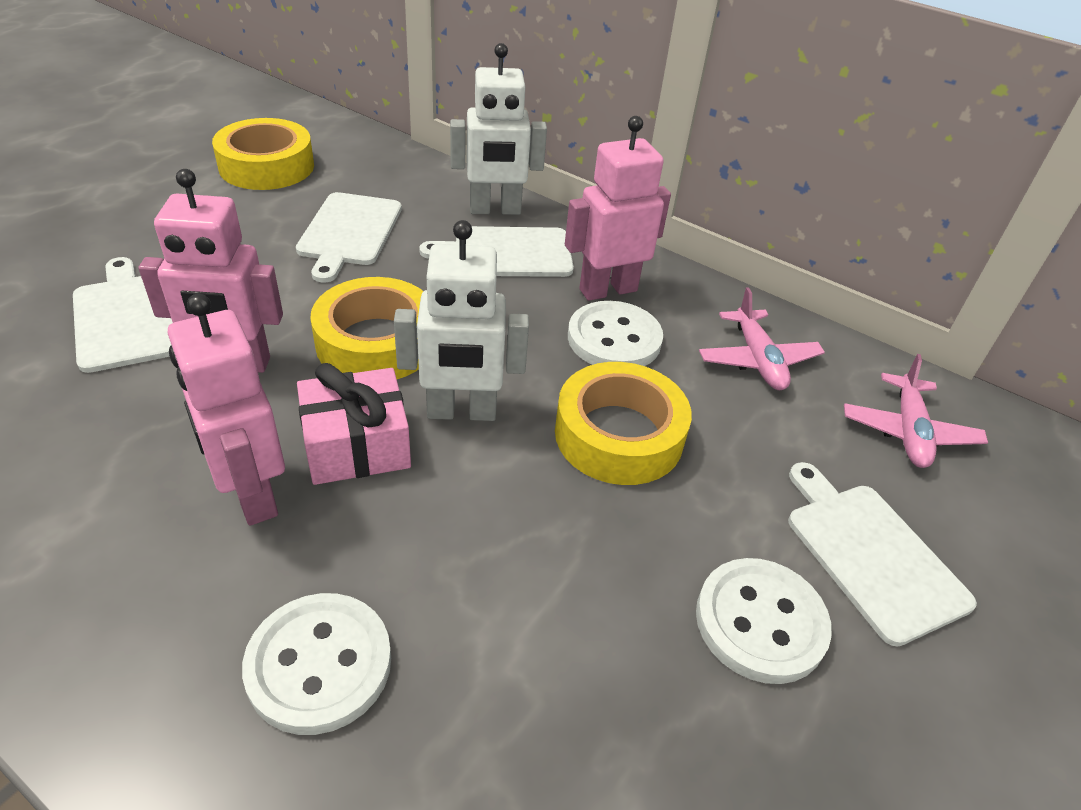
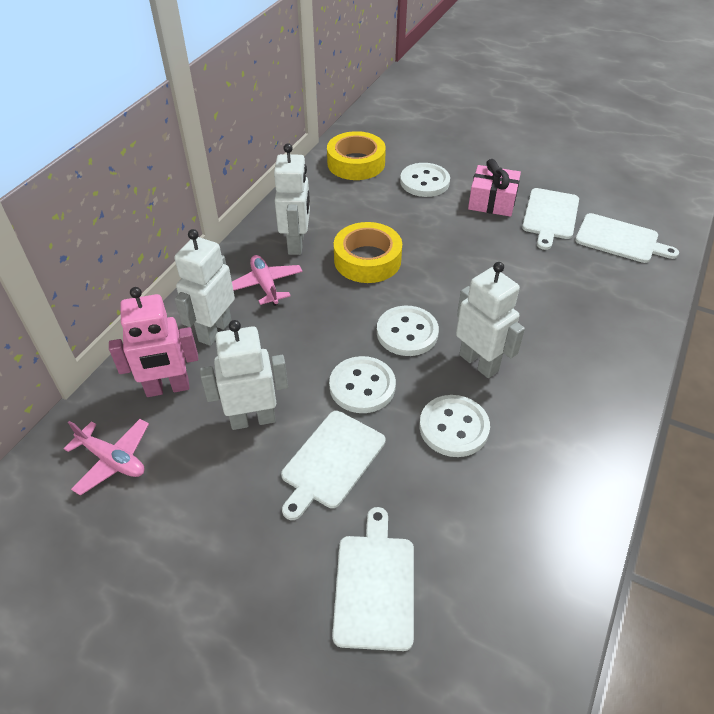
pink robot: 3 -> 1
white button: 3 -> 4
white robot: 2 -> 4
yellow tape: 3 -> 2

